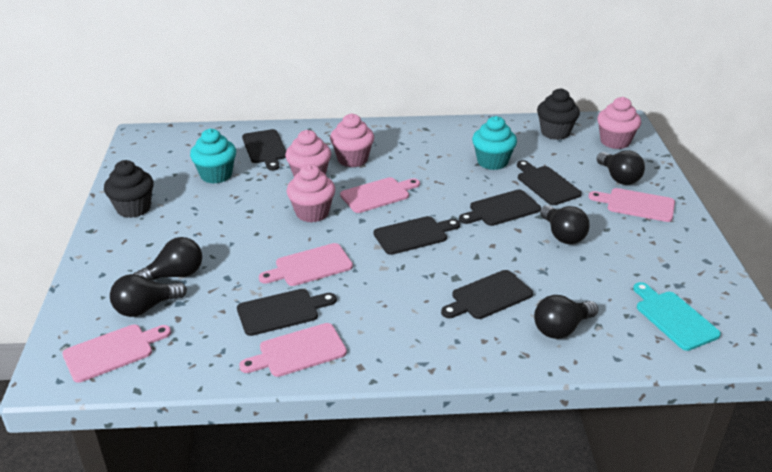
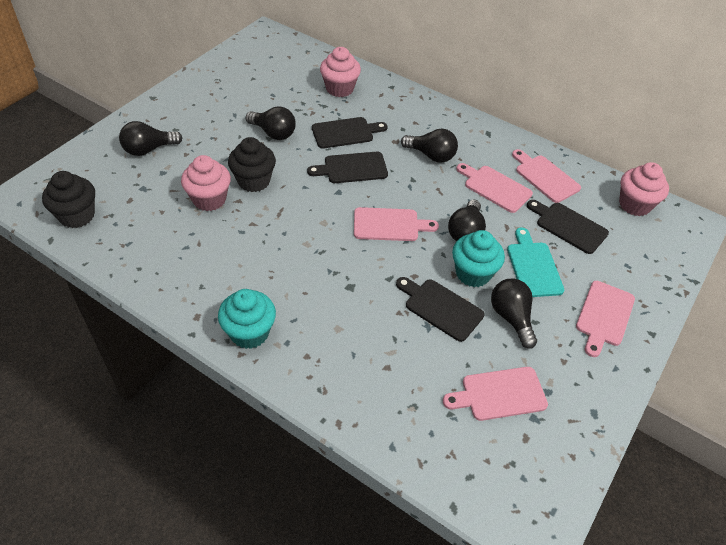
black cutting board: 6 -> 4
pink cupcake: 4 -> 3

